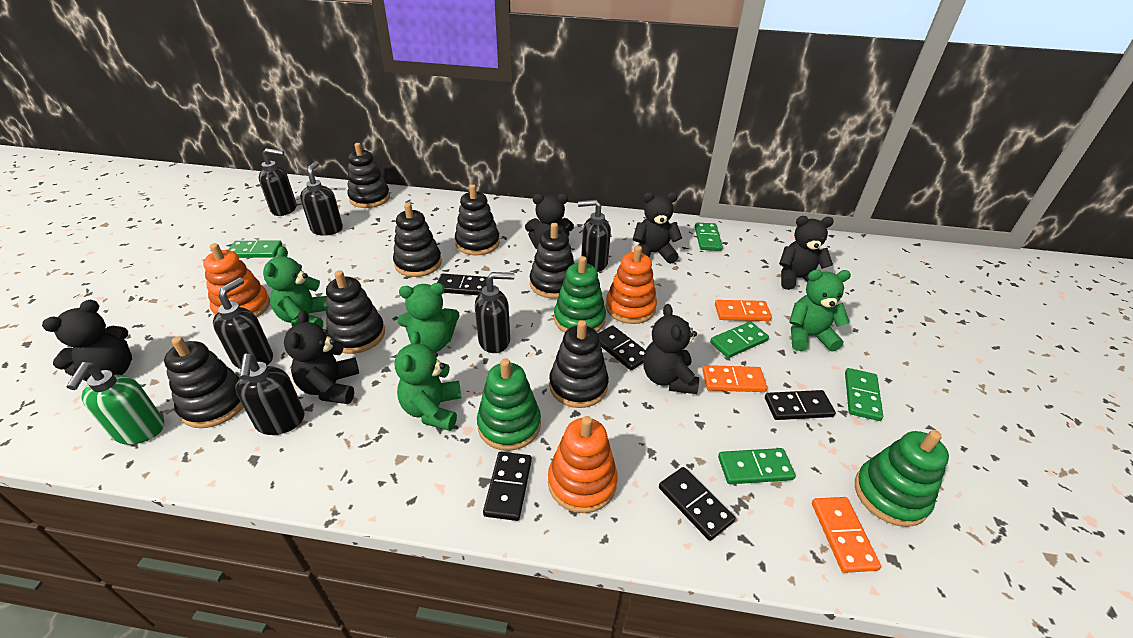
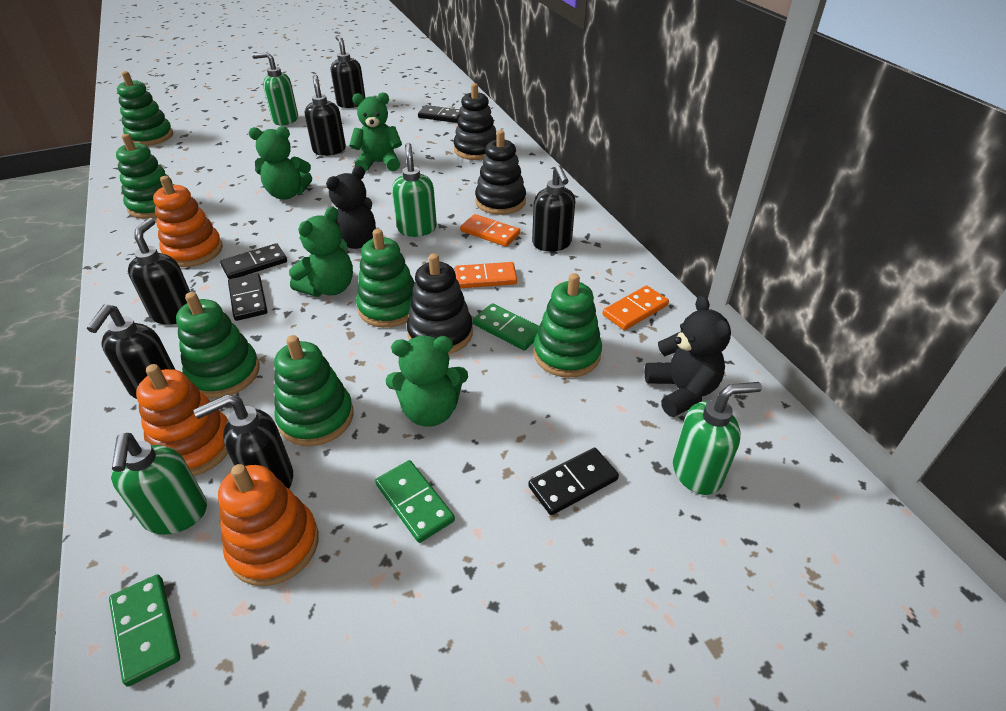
black domino: 5 -> 4
black stacking toy: 7 -> 3
black teddy bear: 6 -> 2
green domino: 5 -> 3
green soap dispenser: 1 -> 4
green stacking toy: 3 -> 6

